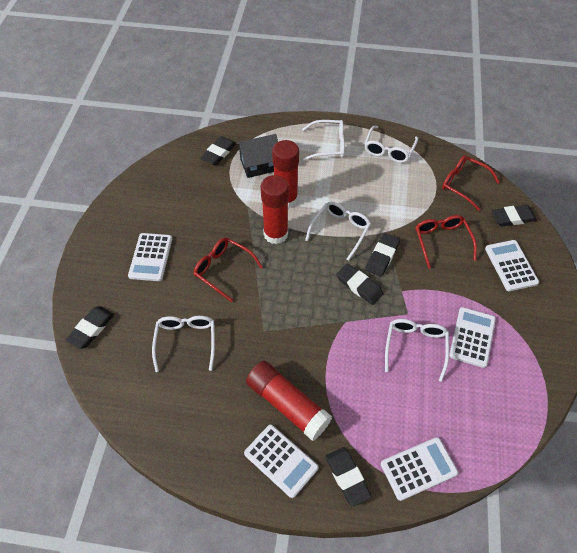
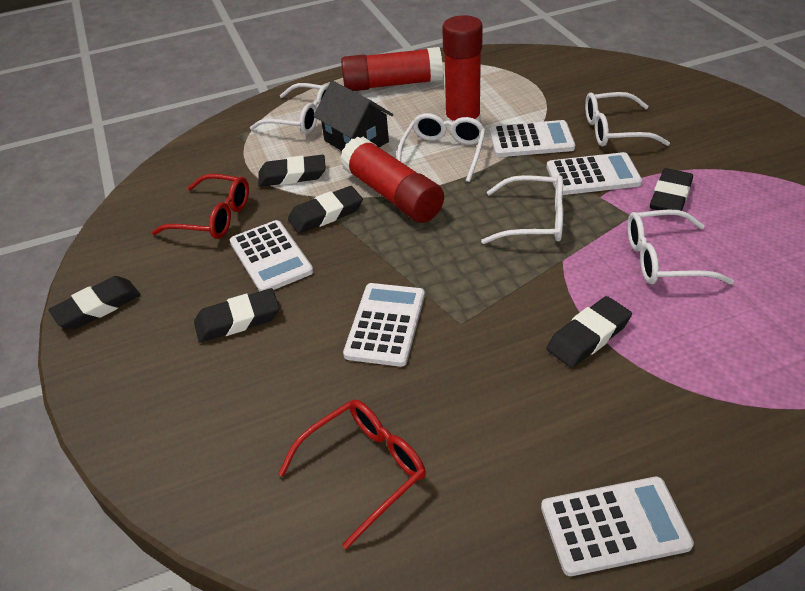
red glasses: 3 -> 2

